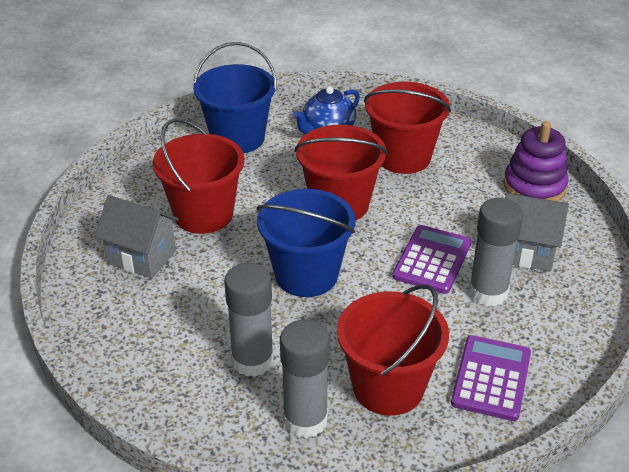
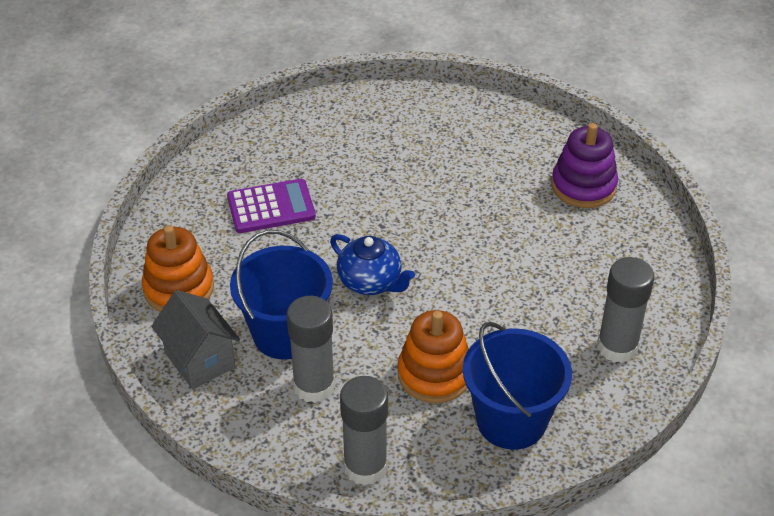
grey house: 2 -> 1
orange stacking toy: 0 -> 2
purple calculator: 2 -> 1
red bucket: 4 -> 0

